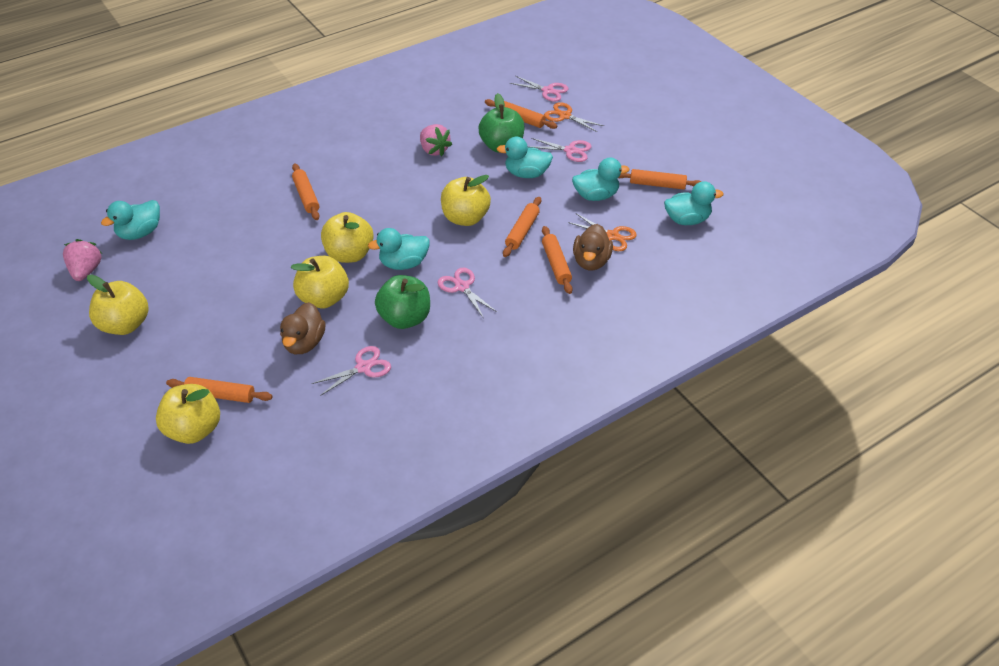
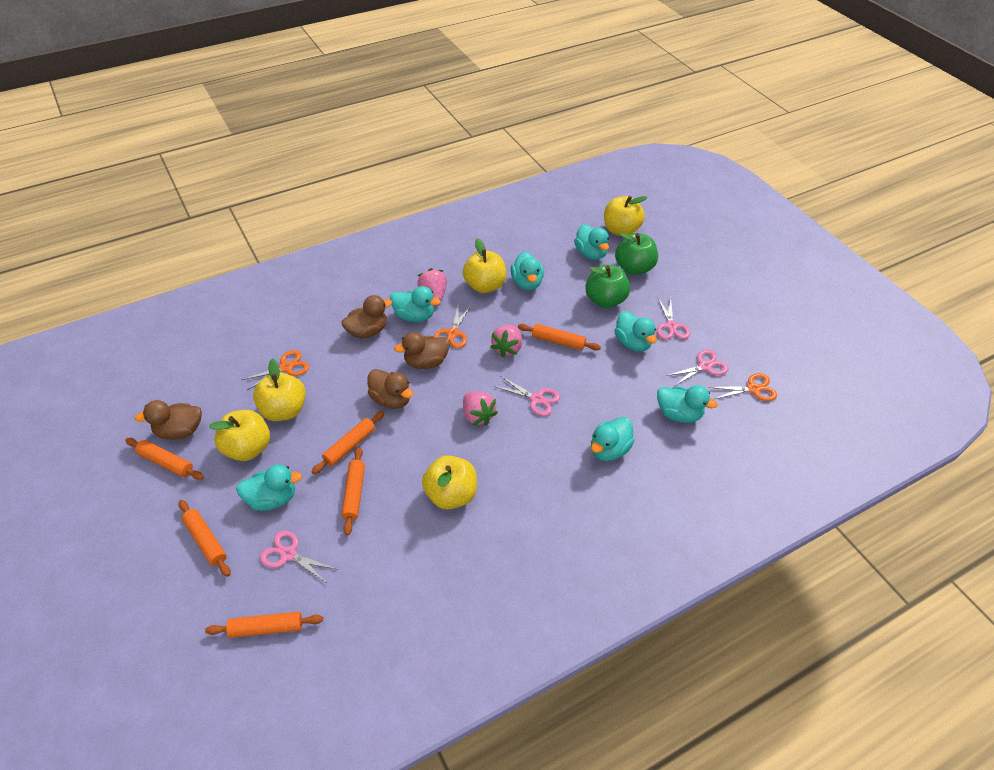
brown duck: 2 -> 4
orange scissors: 2 -> 3
pink strawberry: 2 -> 3
turquoise duck: 5 -> 7

